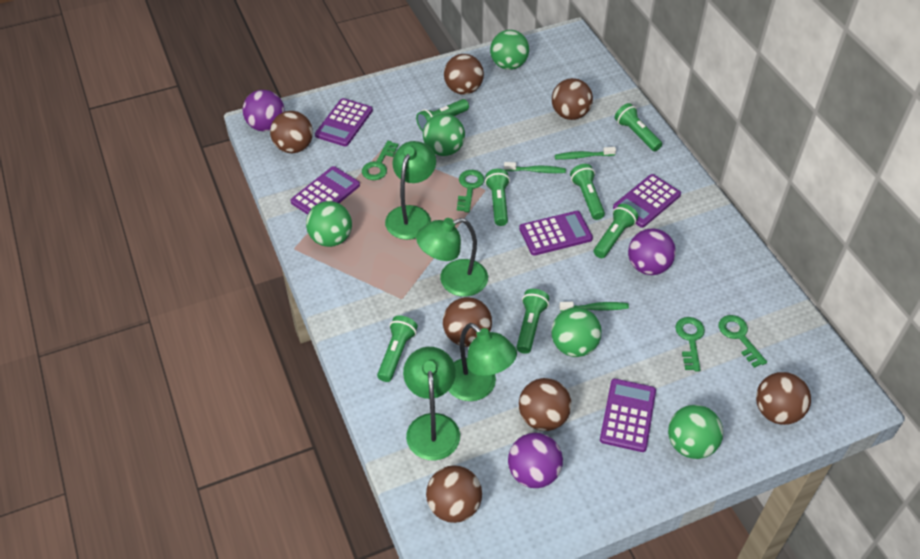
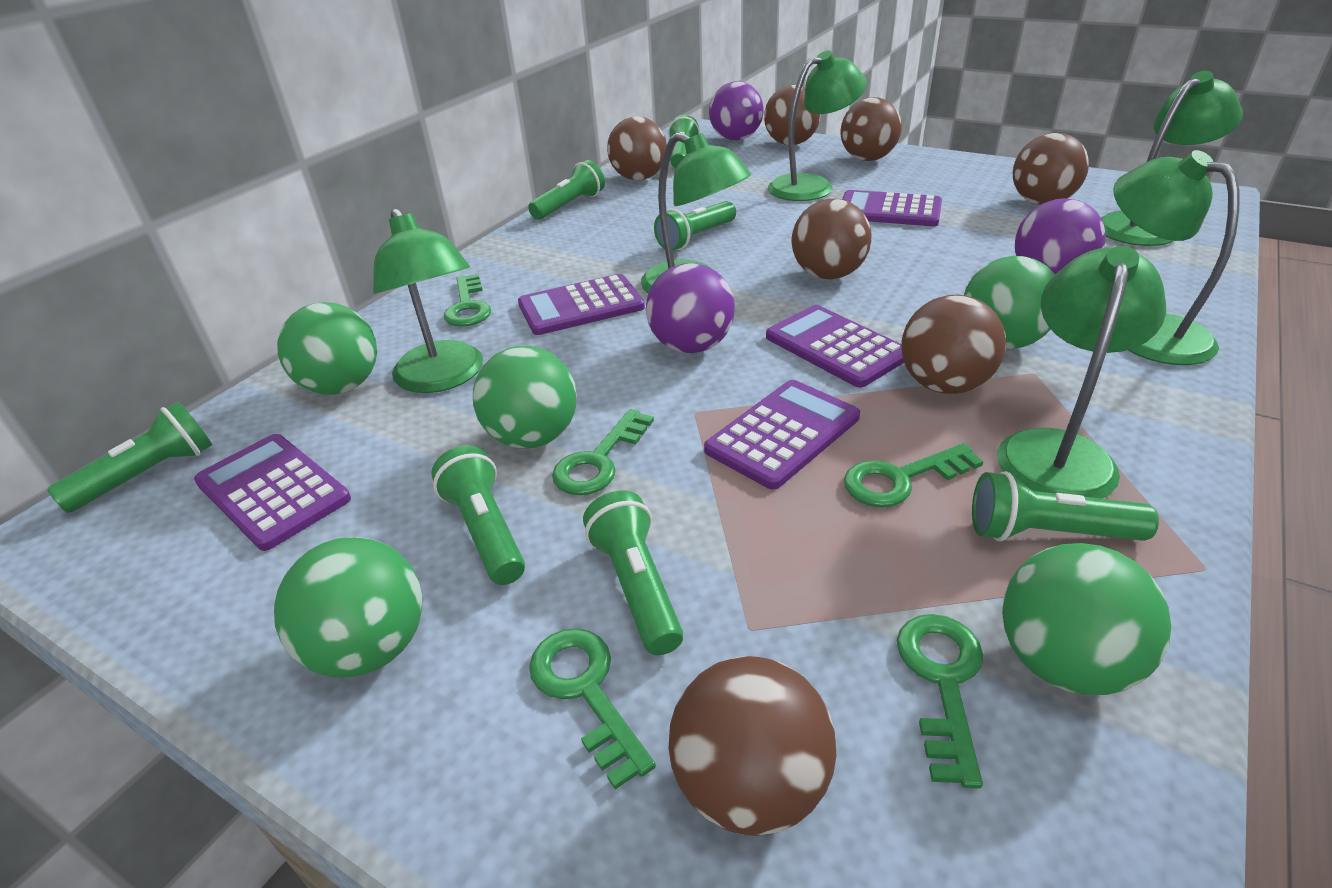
green key: 4 -> 5
green lamp: 4 -> 6
green toothbrush: 3 -> 0

